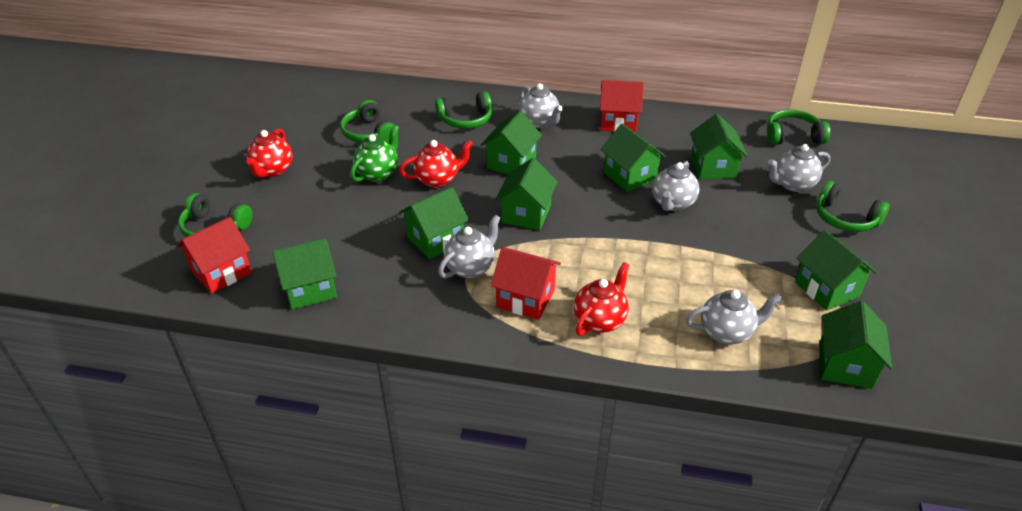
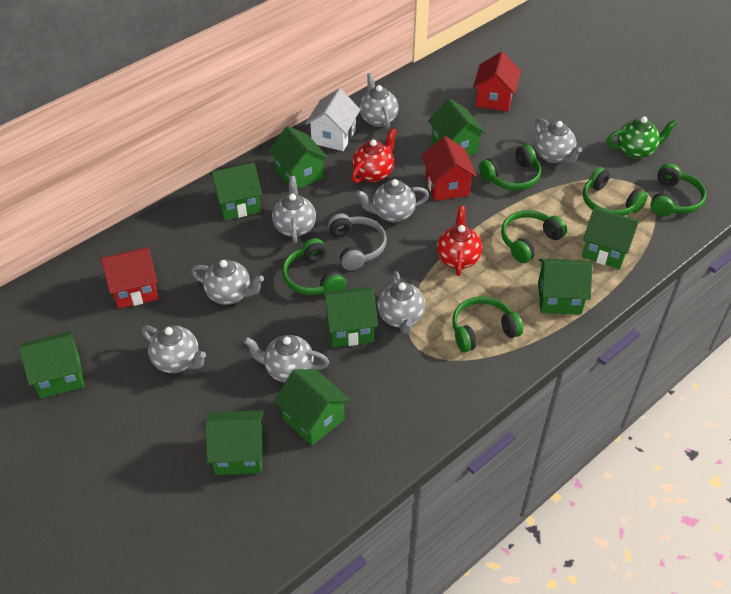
green headphones: 5 -> 6
green house: 8 -> 9
grey headphones: 0 -> 1
grey teapot: 5 -> 8
red teapot: 3 -> 2
white house: 0 -> 1

